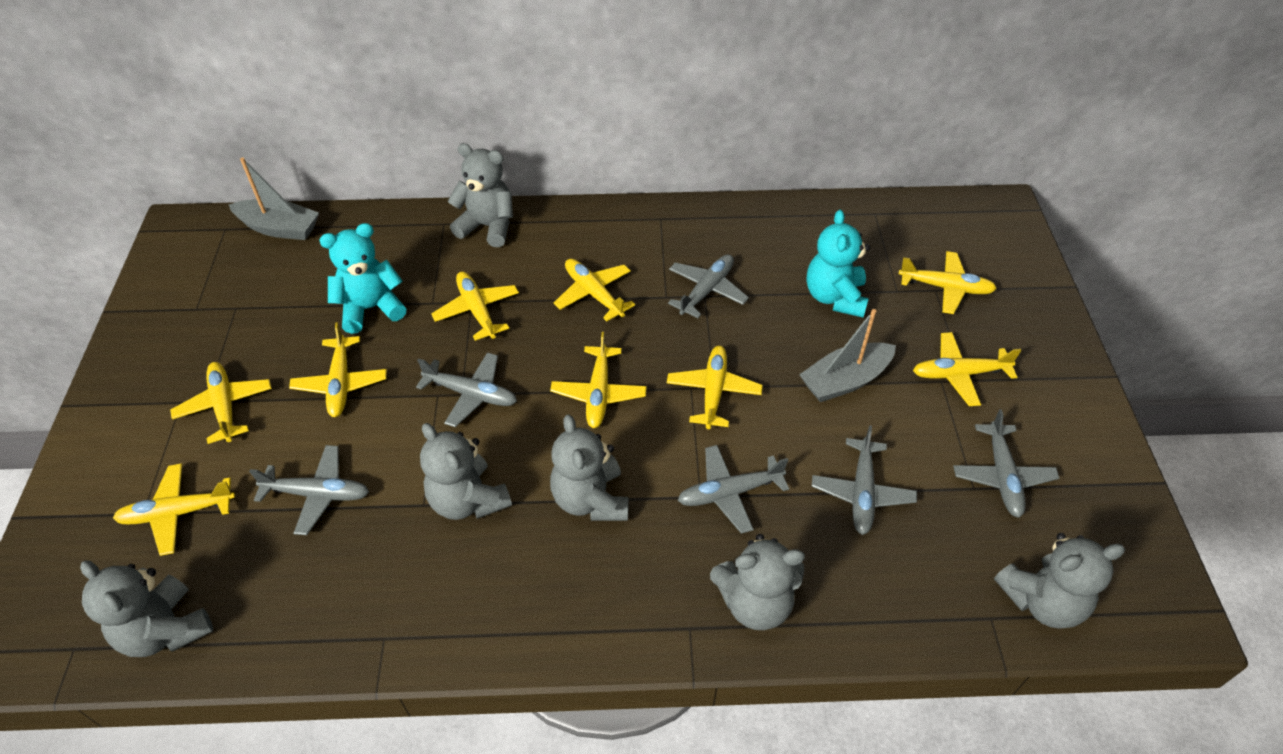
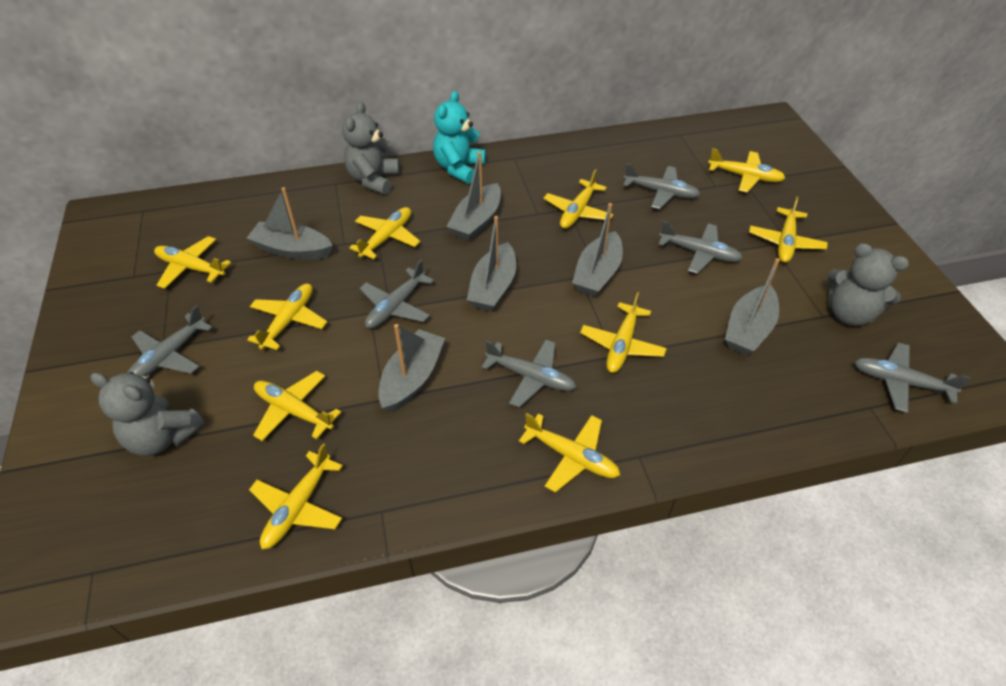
grey boat: 2 -> 6
grey teddy bear: 6 -> 3
turquoise teddy bear: 2 -> 1
yellow plane: 9 -> 10

